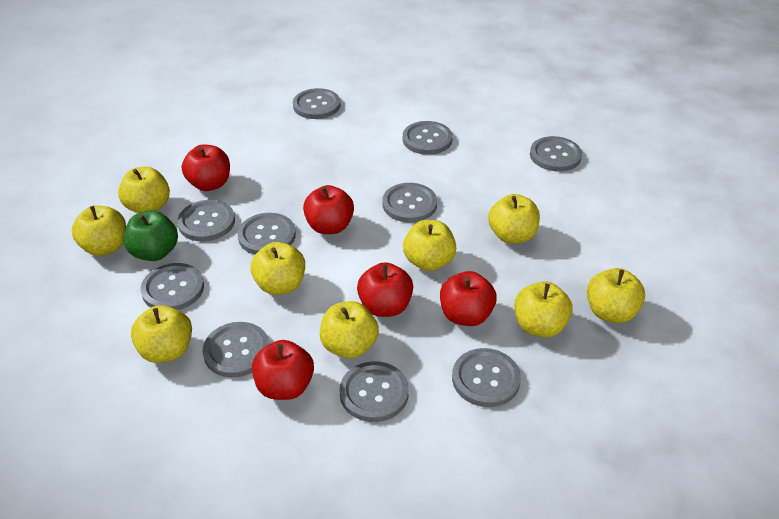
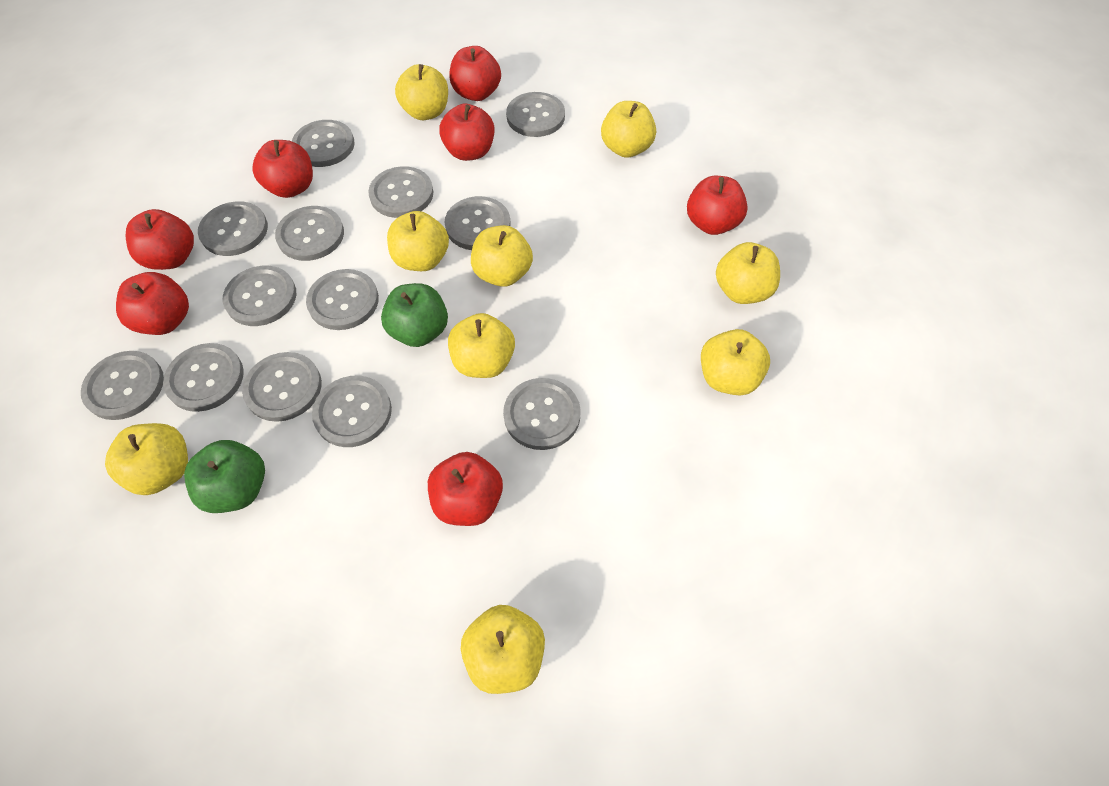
green apple: 1 -> 2
grey button: 10 -> 13
red apple: 5 -> 7

